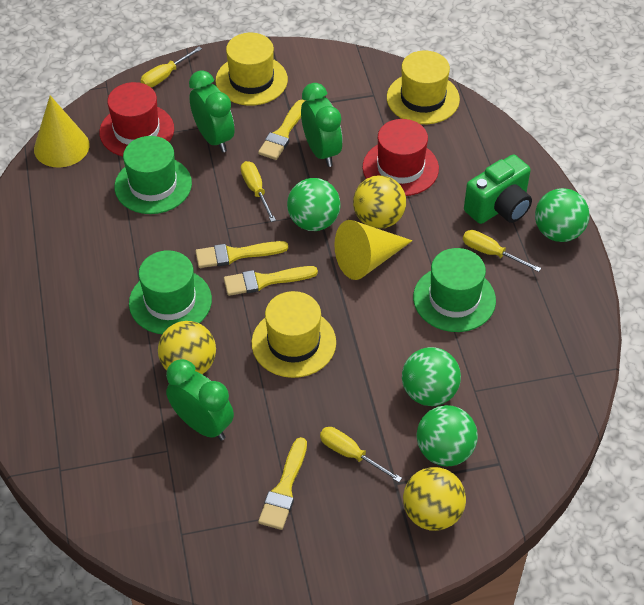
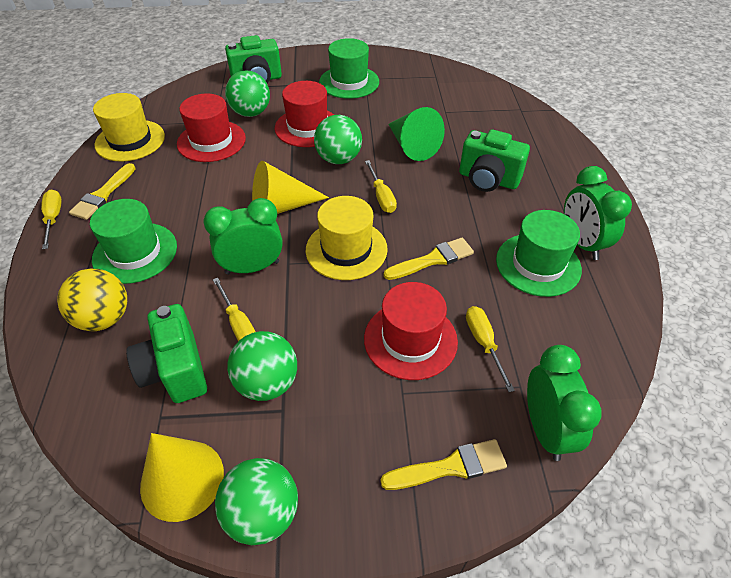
green camera: 1 -> 3
green cone: 0 -> 1
red hat: 2 -> 3
yellow ball: 3 -> 1
yellow brush: 4 -> 3
yellow hat: 3 -> 2

